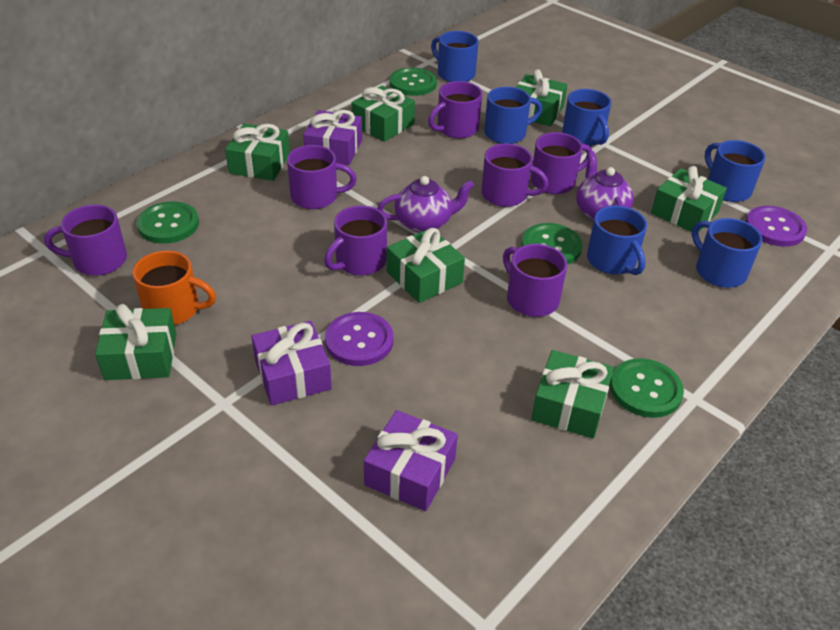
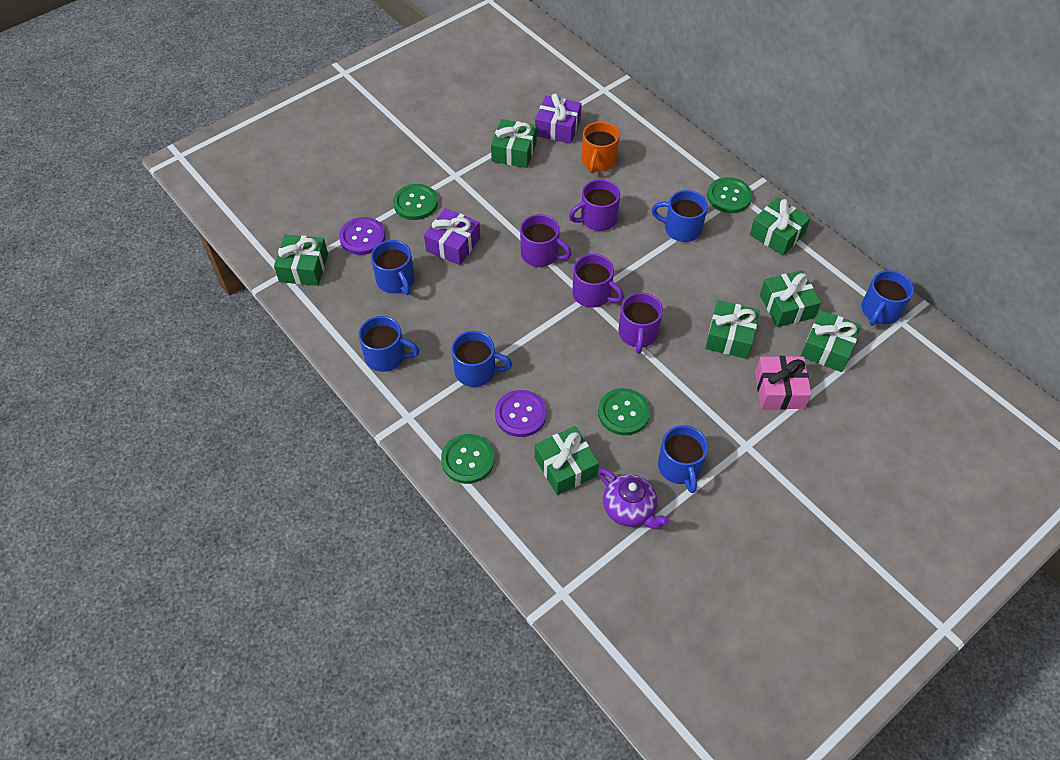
pink gift: 0 -> 1
purple gift: 3 -> 2
purple mug: 7 -> 4
purple teapot: 2 -> 1

